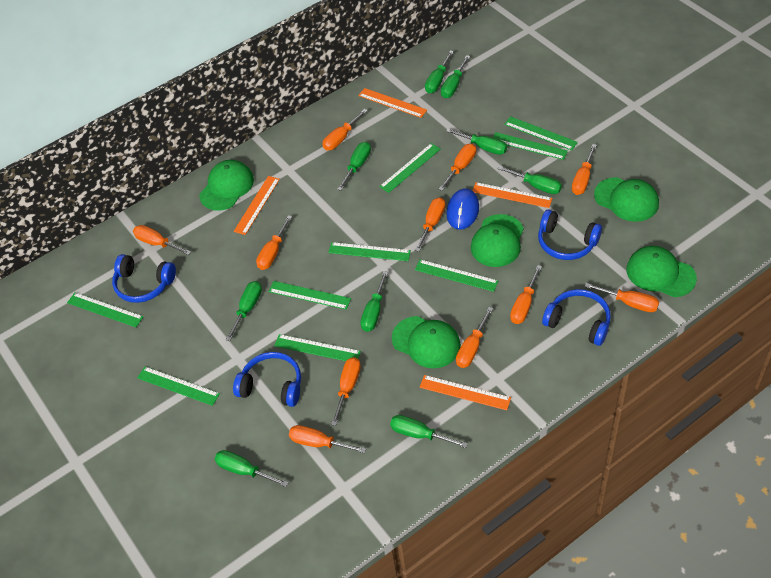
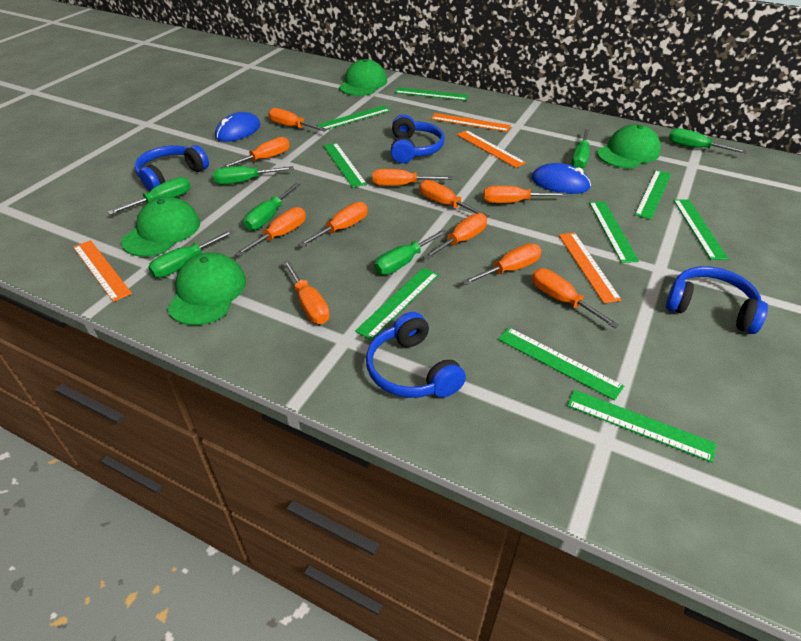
blue mouse: 1 -> 2
green cap: 5 -> 4
green screwdriver: 9 -> 7

